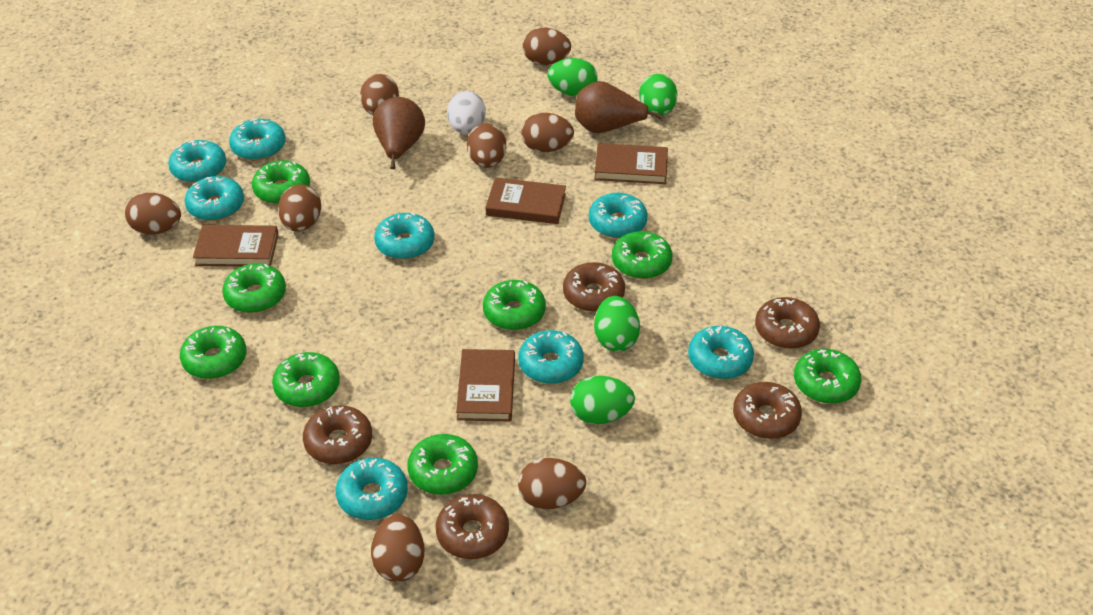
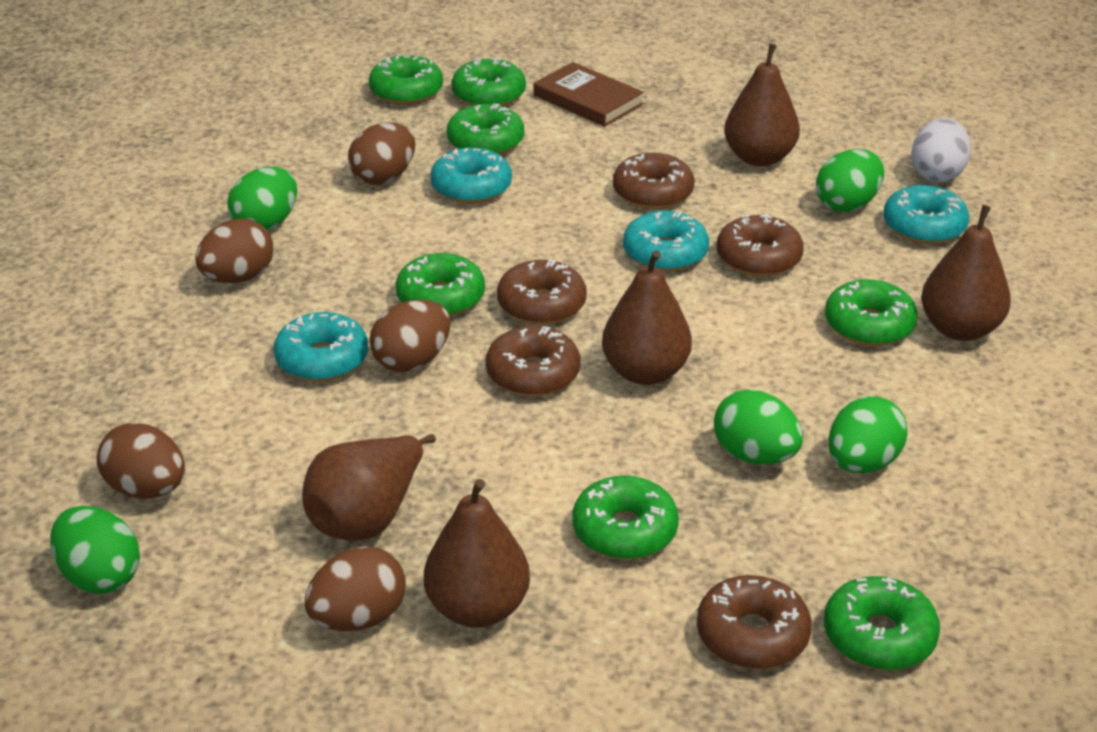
brown book: 4 -> 1
brown egg: 8 -> 5
brown pear: 2 -> 5
green donut: 8 -> 7
green egg: 4 -> 5
turquoise donut: 8 -> 4

